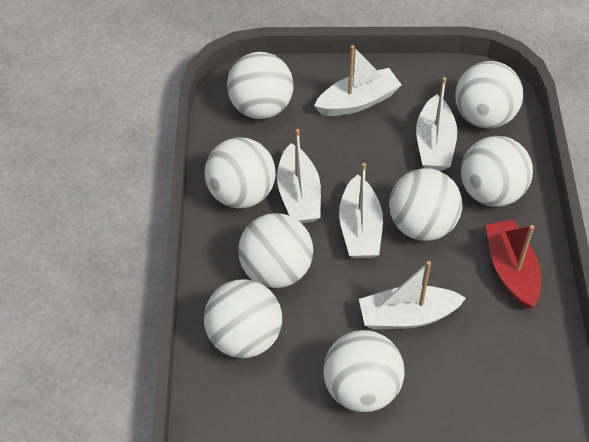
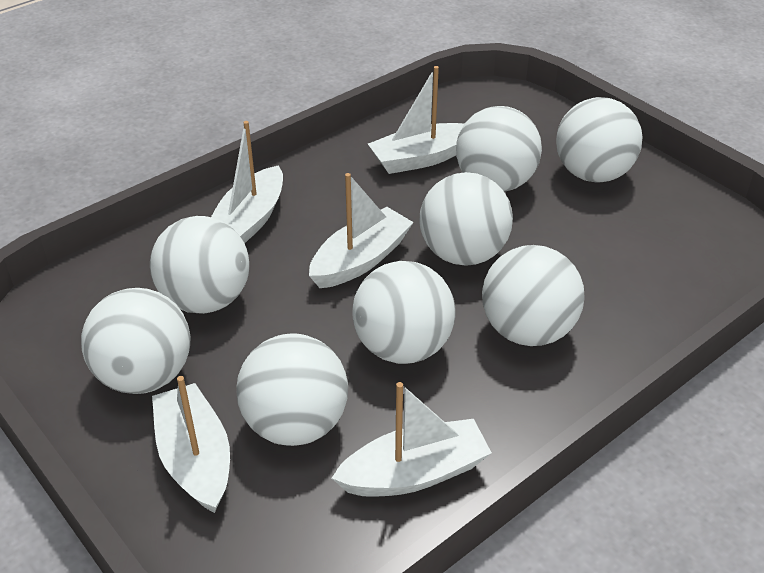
red boat: 1 -> 0

